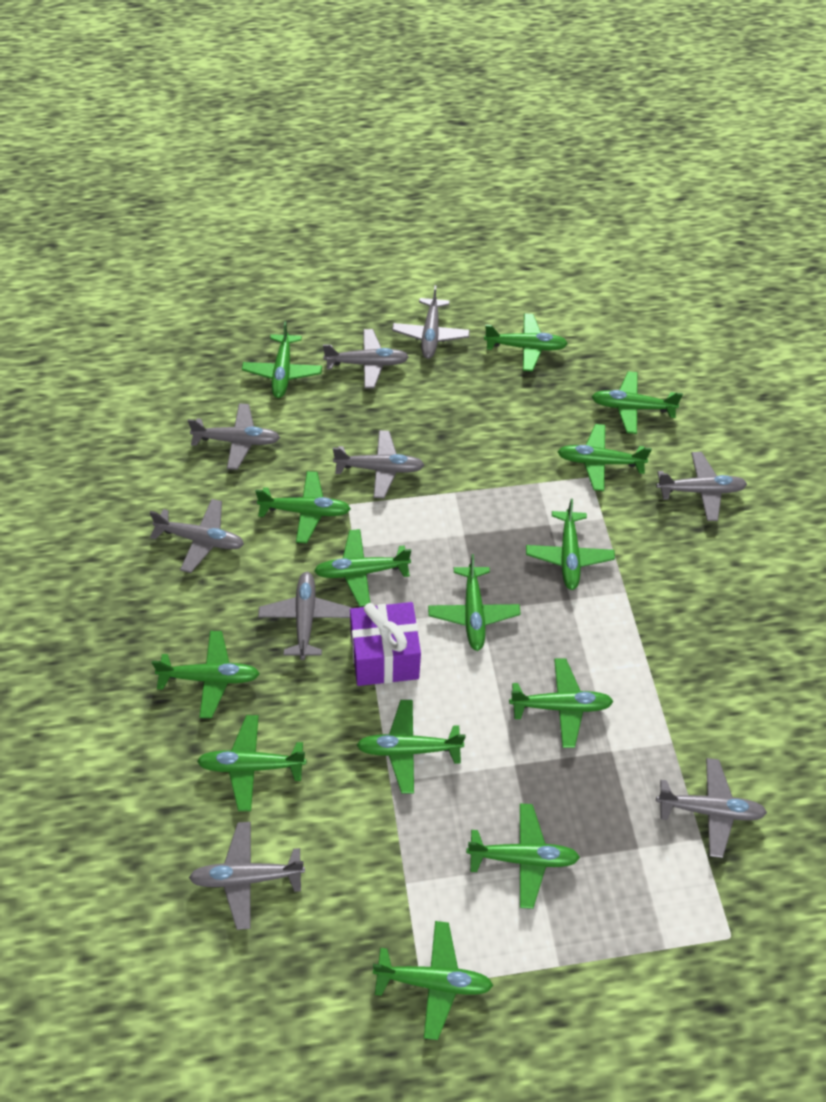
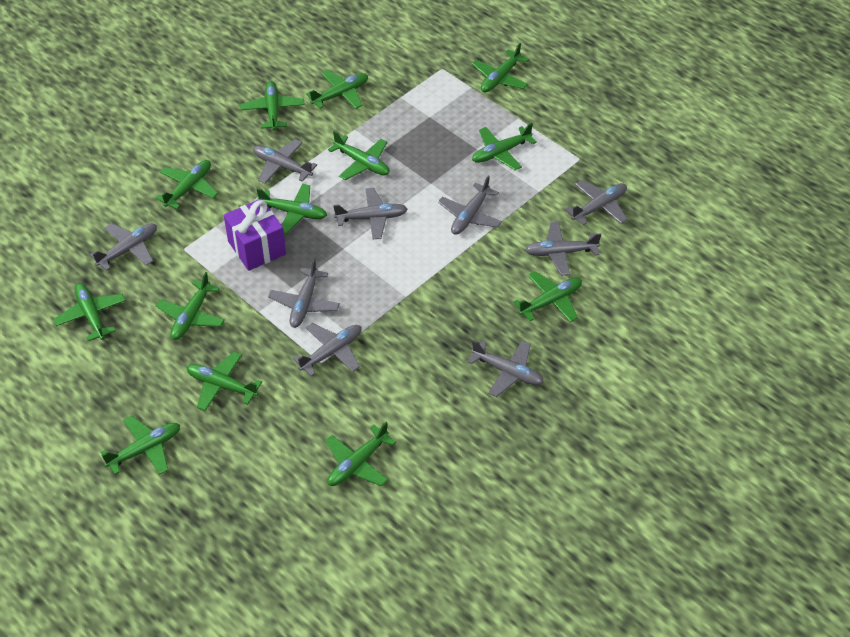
green plane: 14 -> 13

